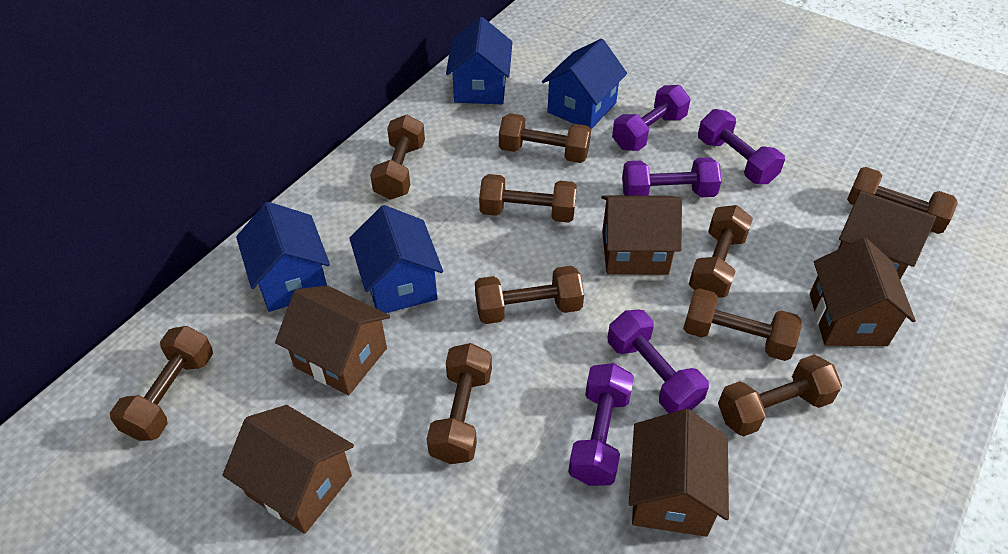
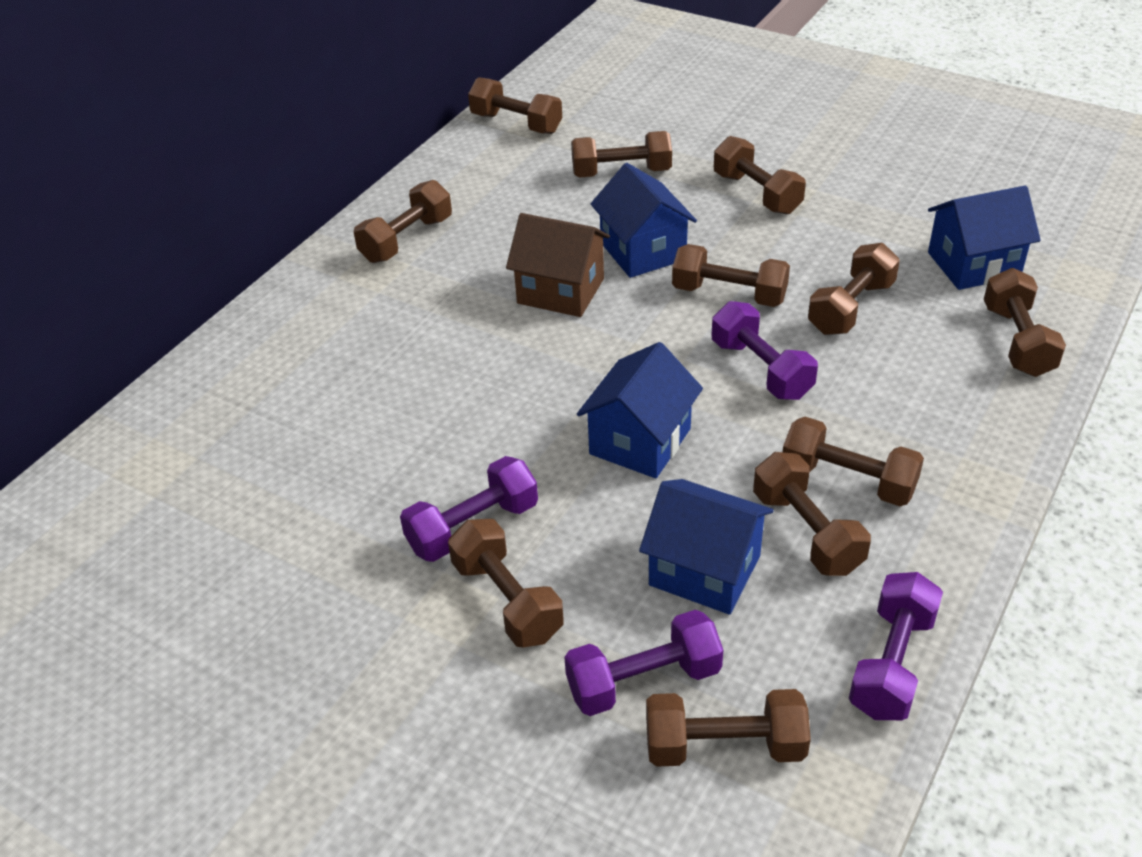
brown dumbbell: 10 -> 11
brown house: 6 -> 1
purple dumbbell: 5 -> 4

